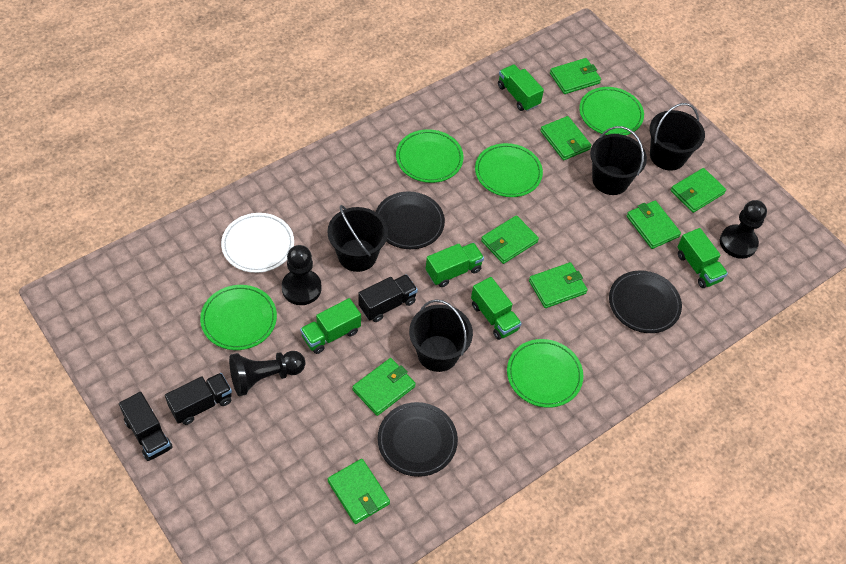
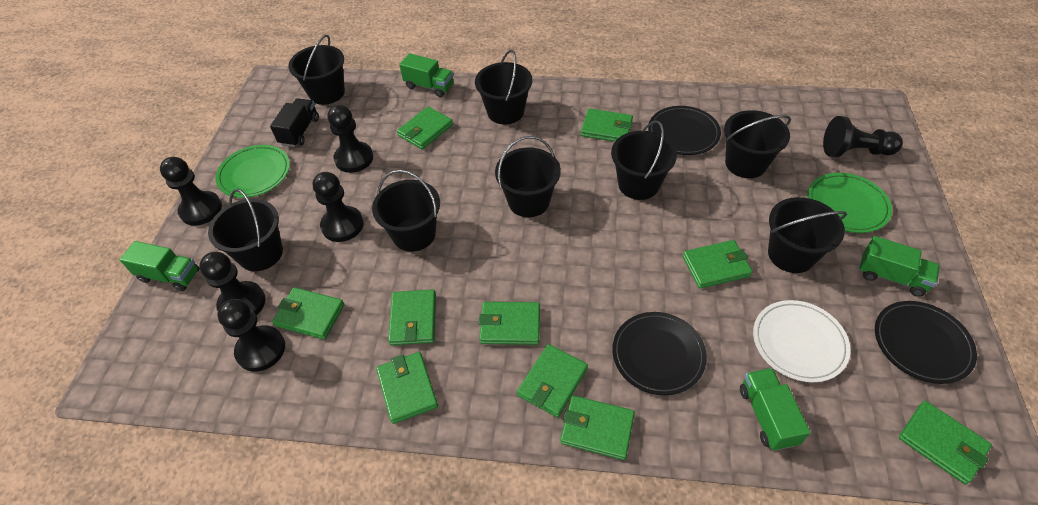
black bucket: 4 -> 8
black pawn: 3 -> 6
black truck: 3 -> 1
green plate: 5 -> 2
green truck: 5 -> 4
green wallet: 8 -> 10

